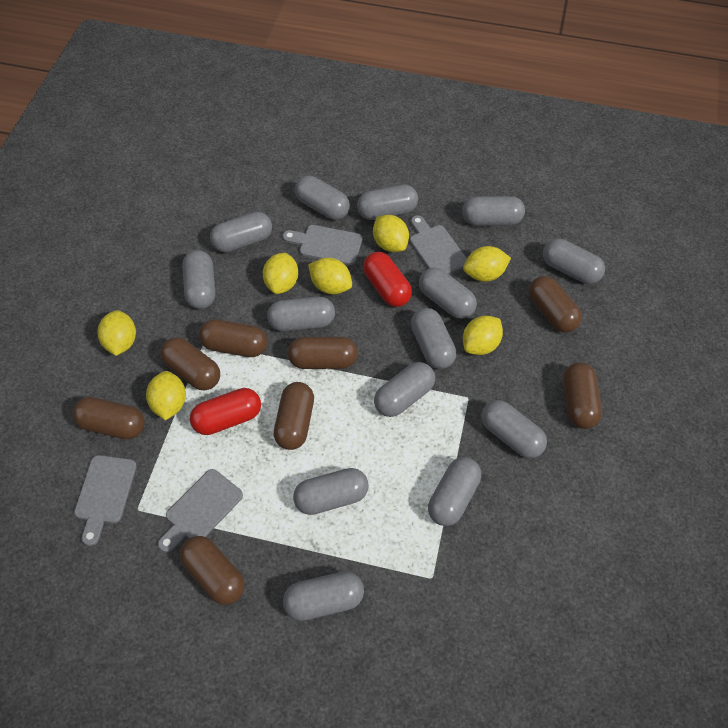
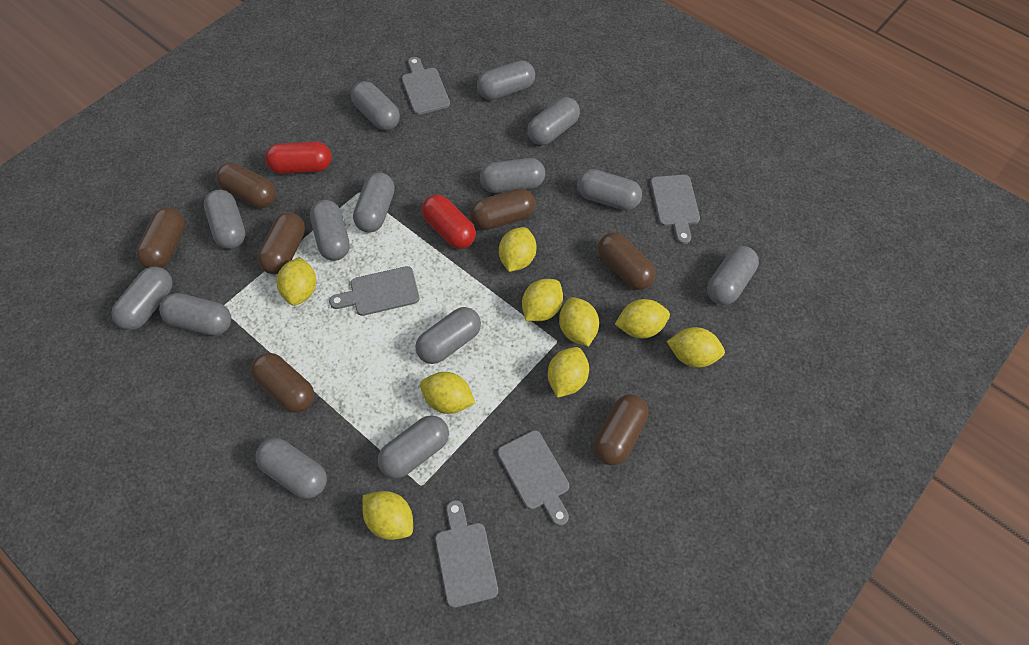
brown capsule: 8 -> 7
grey cutting board: 4 -> 5
yellow lemon: 7 -> 9

